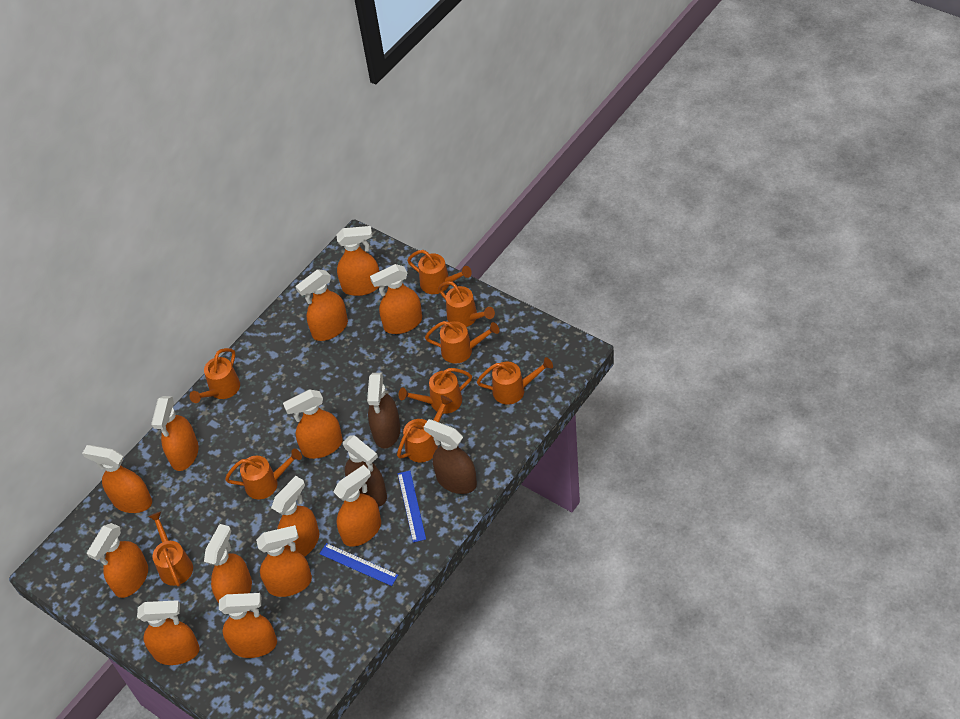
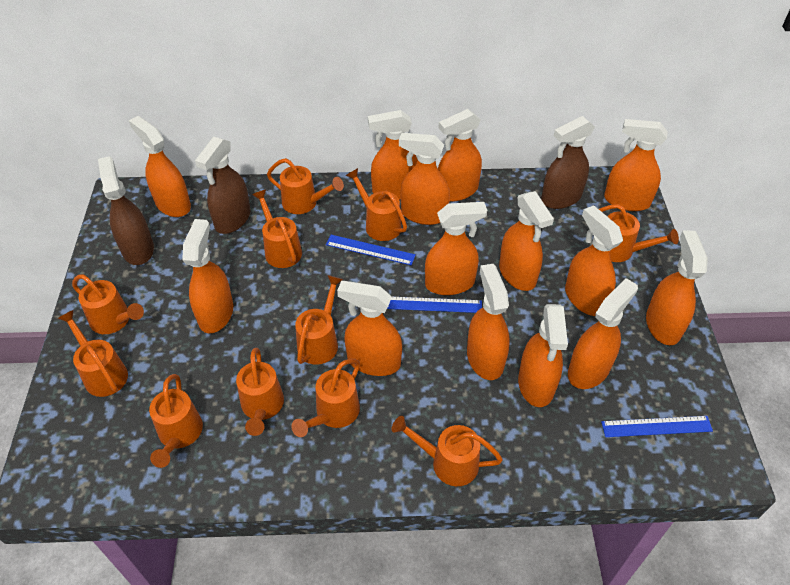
blue ruler: 2 -> 3
orange spray bottle: 13 -> 14
orange watering can: 9 -> 11

